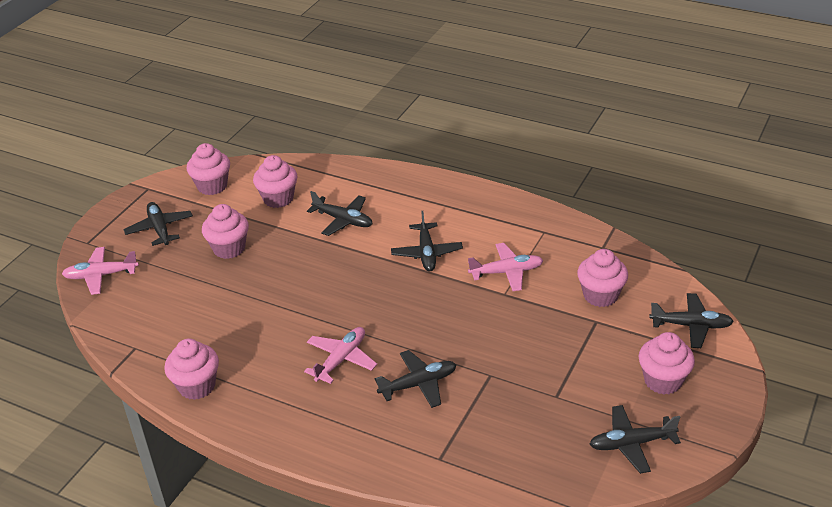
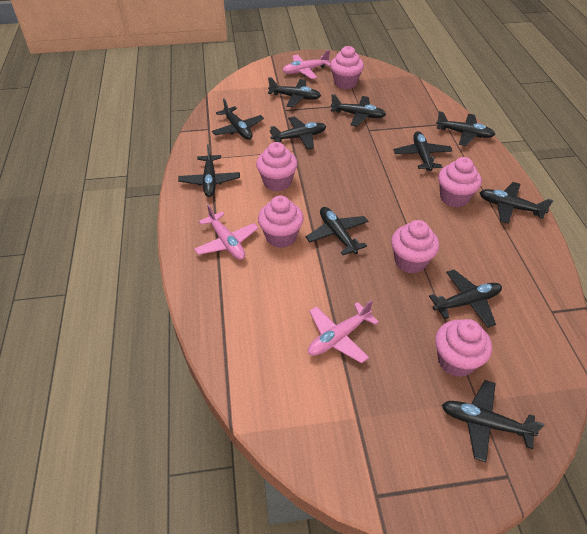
black plane: 6 -> 11

